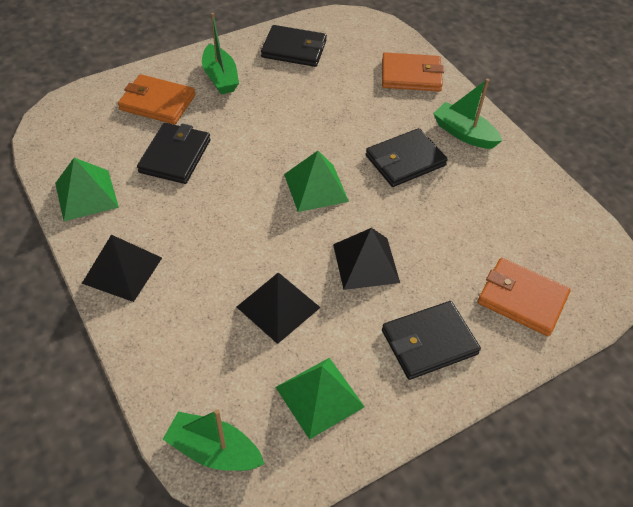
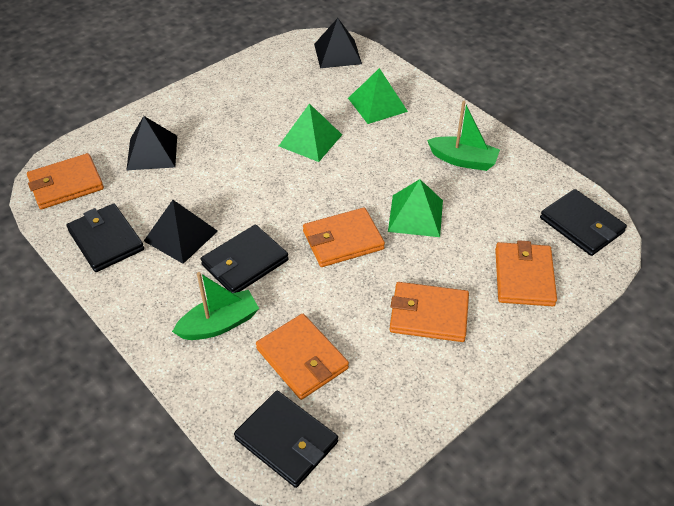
green boat: 3 -> 2
orange wallet: 3 -> 5

